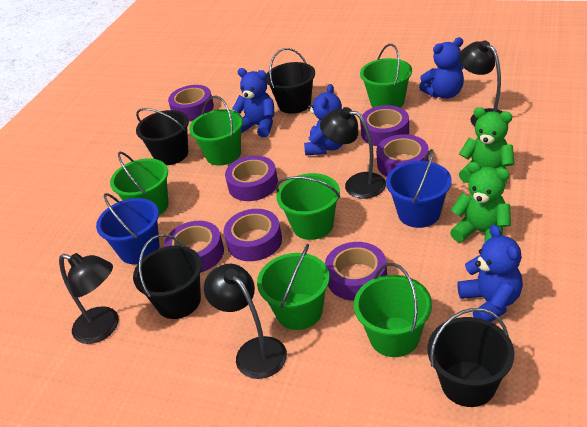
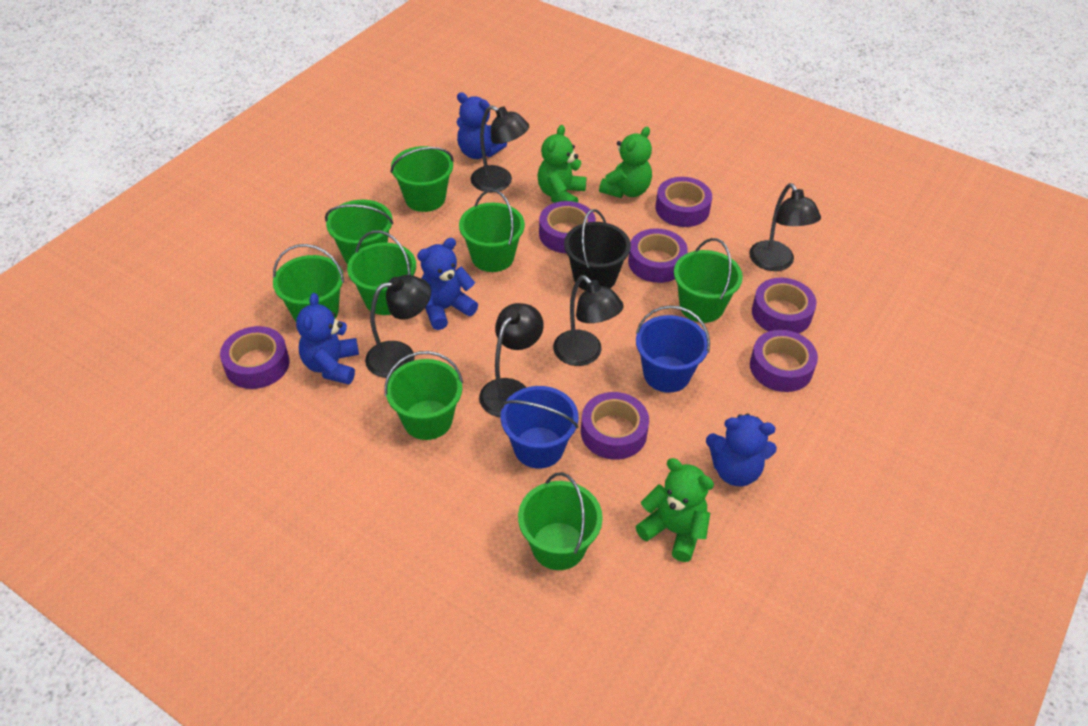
black bucket: 4 -> 1
black lamp: 4 -> 5
green bucket: 6 -> 8
green teddy bear: 2 -> 3

